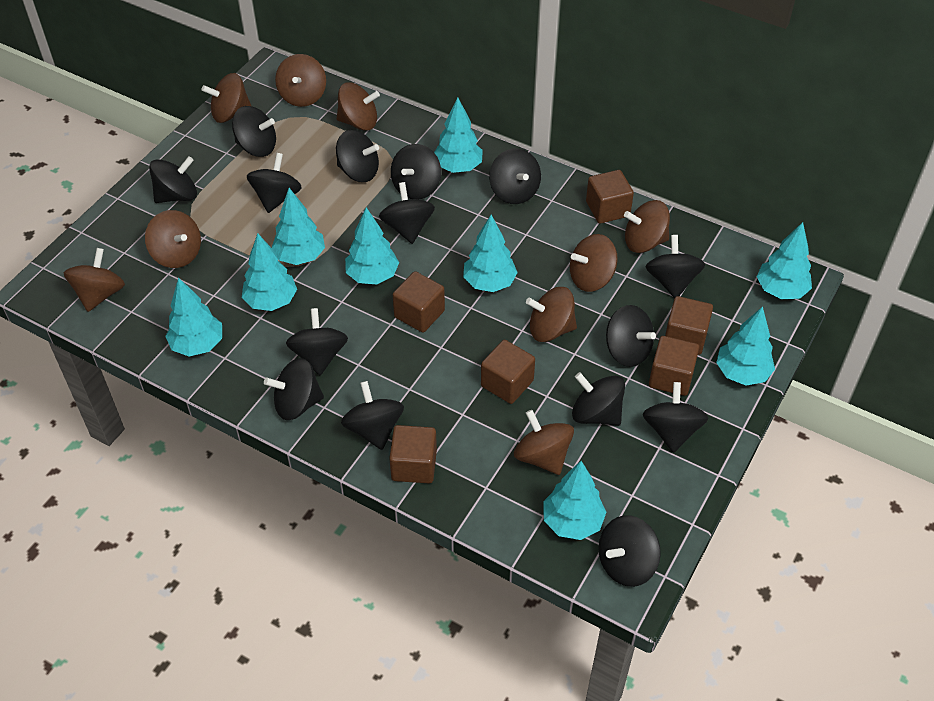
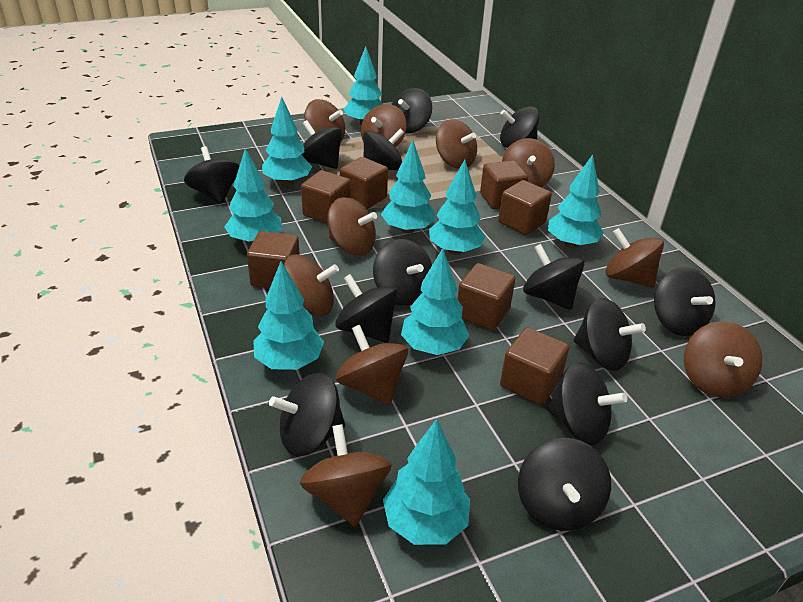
black spinning top: 15 -> 13
brown cube: 6 -> 7
brown spinning top: 9 -> 10

